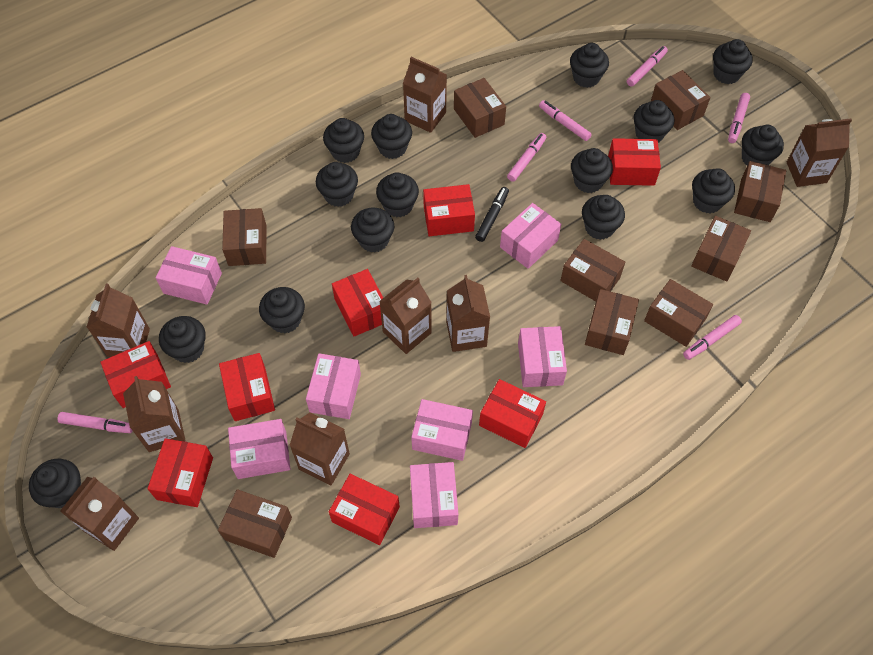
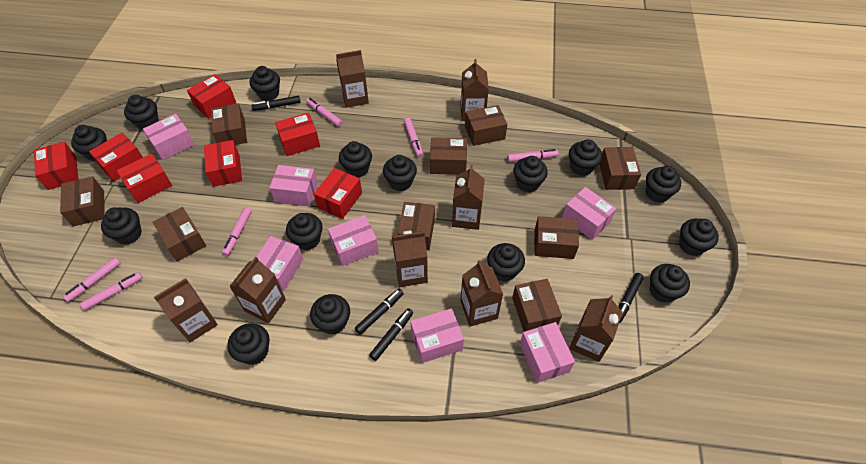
black marker: 1 -> 4
red box: 8 -> 7

